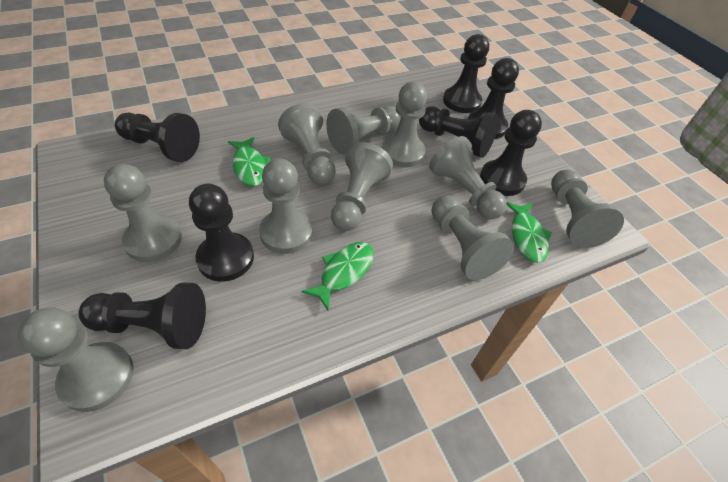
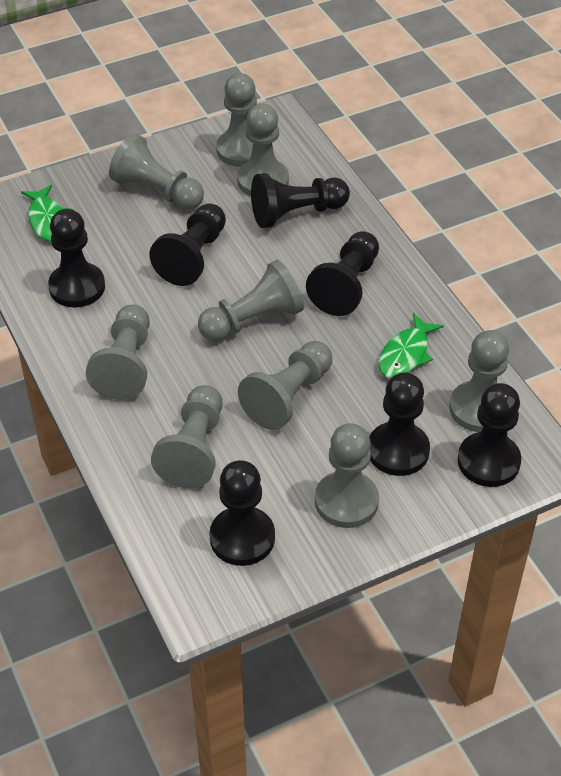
green fish: 3 -> 2
grey pawn: 10 -> 9

